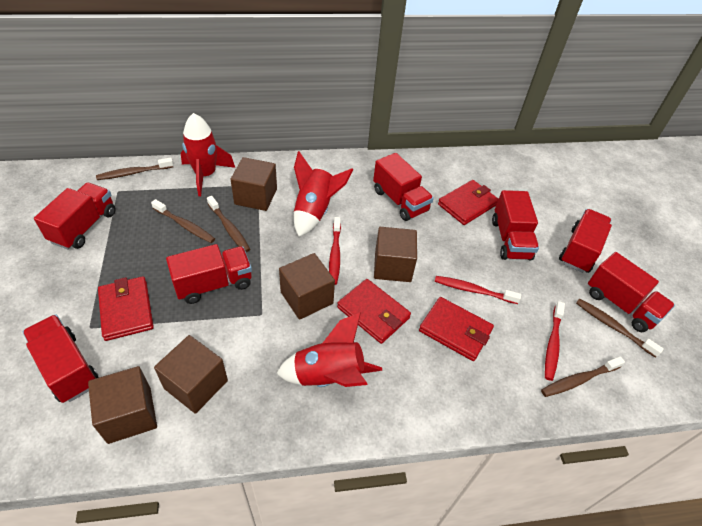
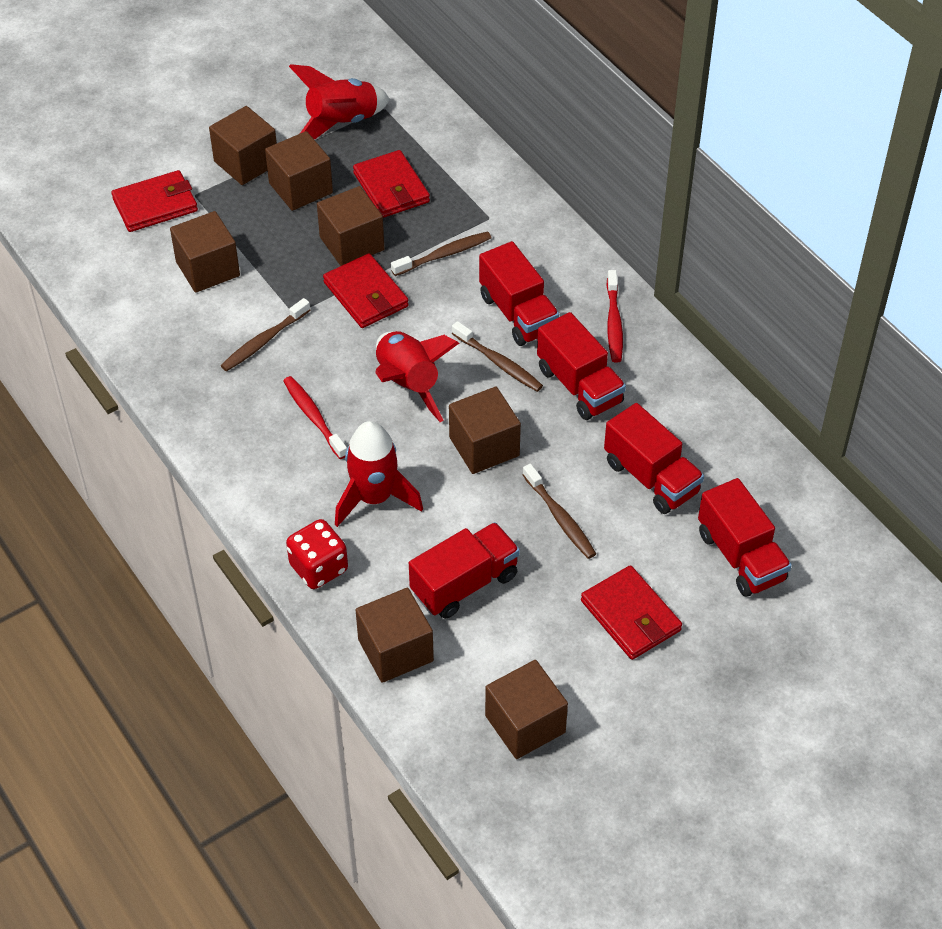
brown cube: 5 -> 7
brown toothbrush: 5 -> 4
red dice: 0 -> 1
red toothbrush: 3 -> 2
red truck: 7 -> 5

